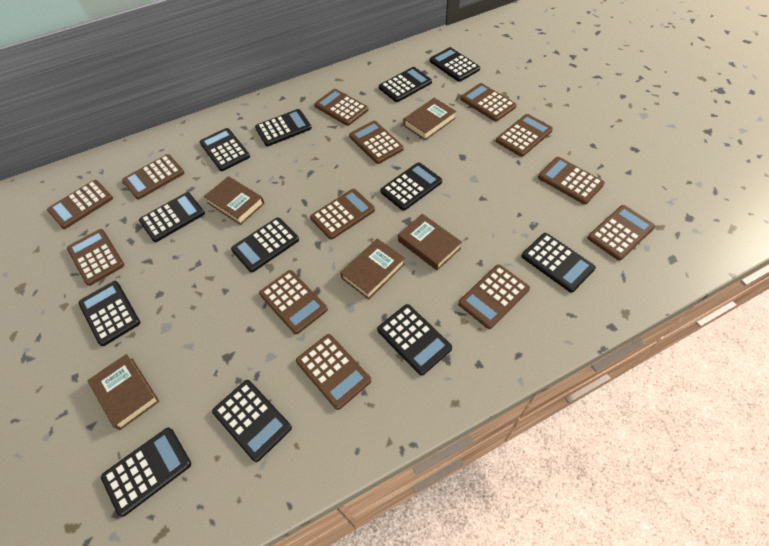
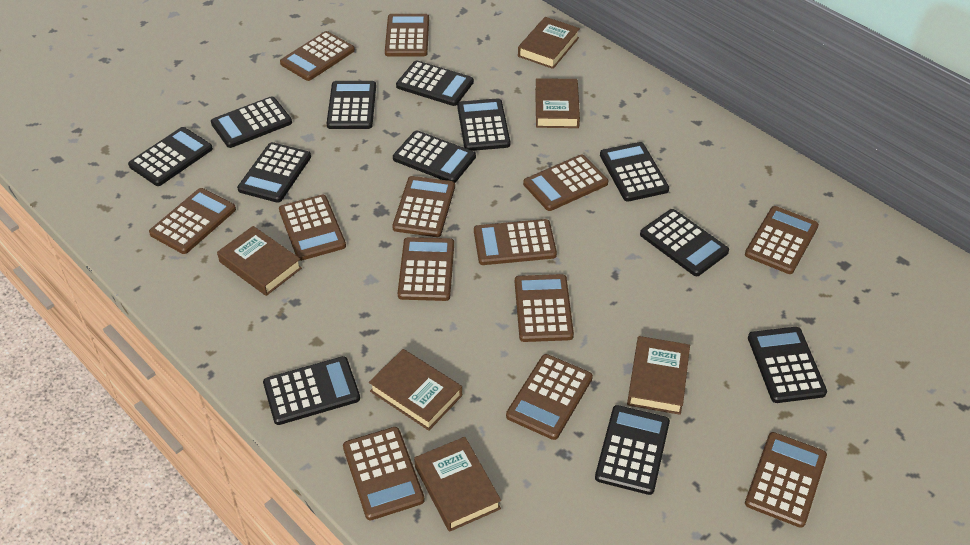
brown book: 5 -> 6

